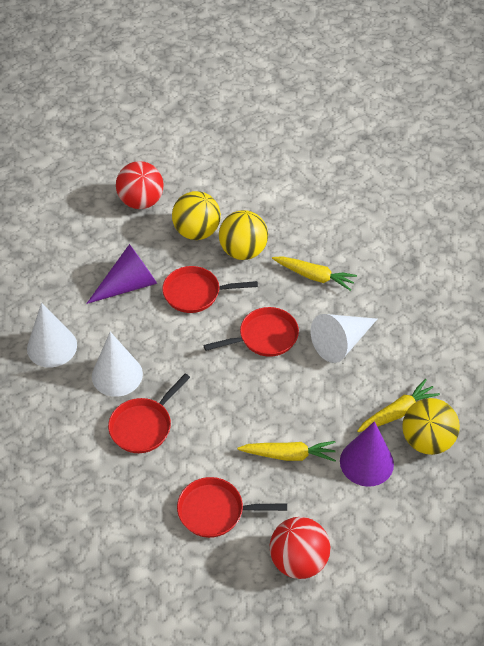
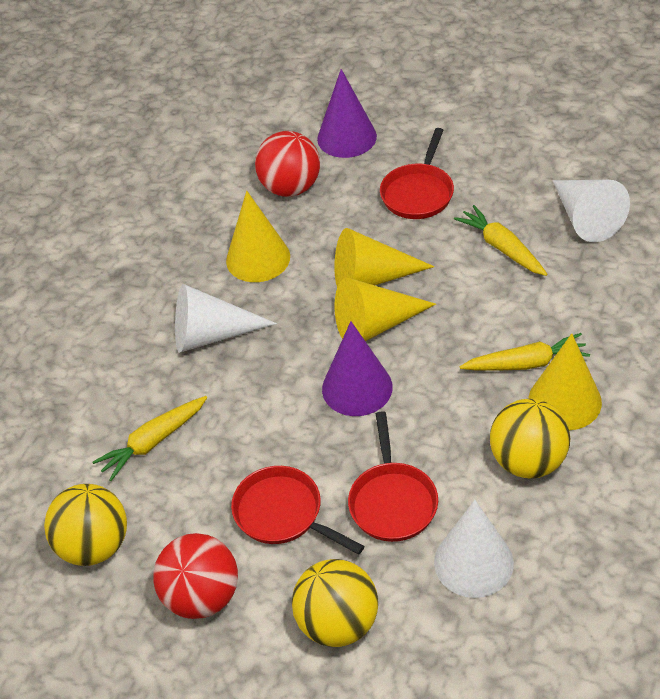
red pan: 4 -> 3
yellow cone: 0 -> 4

